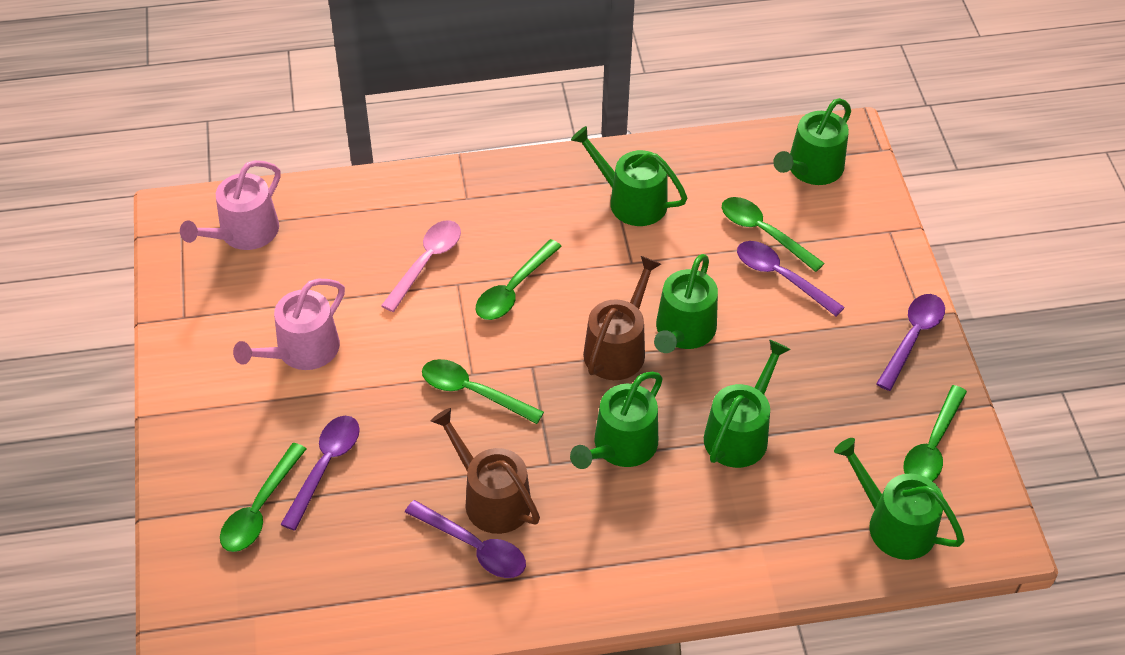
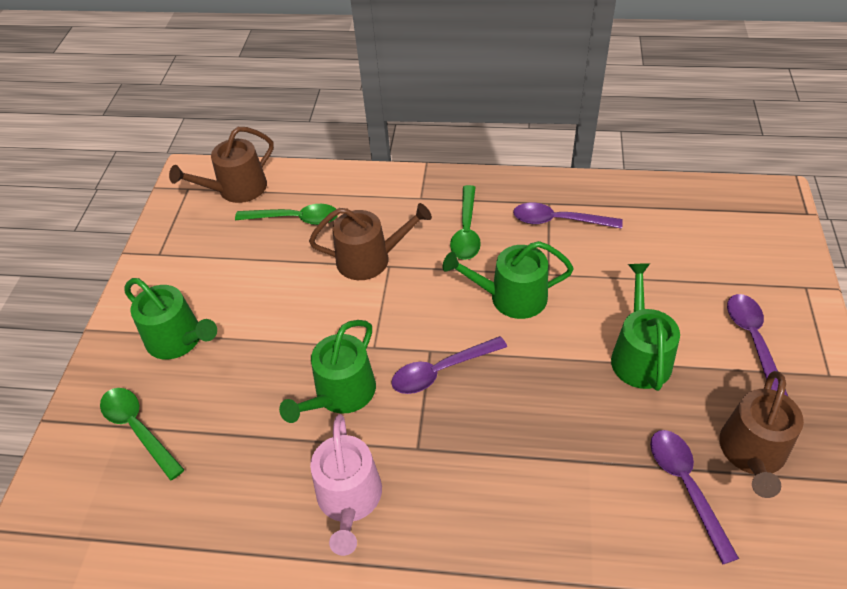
brown watering can: 2 -> 3
green spoon: 5 -> 3
green watering can: 6 -> 4
pink spoon: 1 -> 0
pink watering can: 2 -> 1

